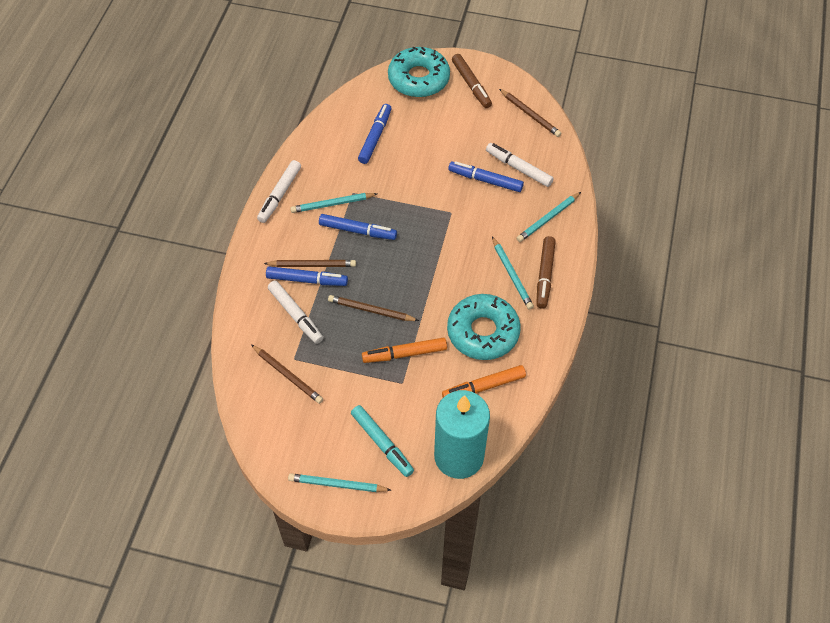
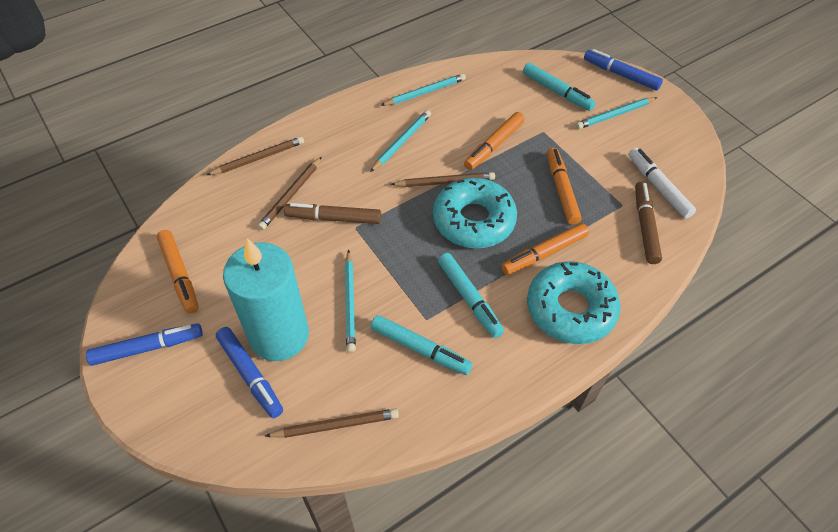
blue marker: 4 -> 3
orange marker: 2 -> 4
turquoise marker: 1 -> 3
white marker: 3 -> 1

